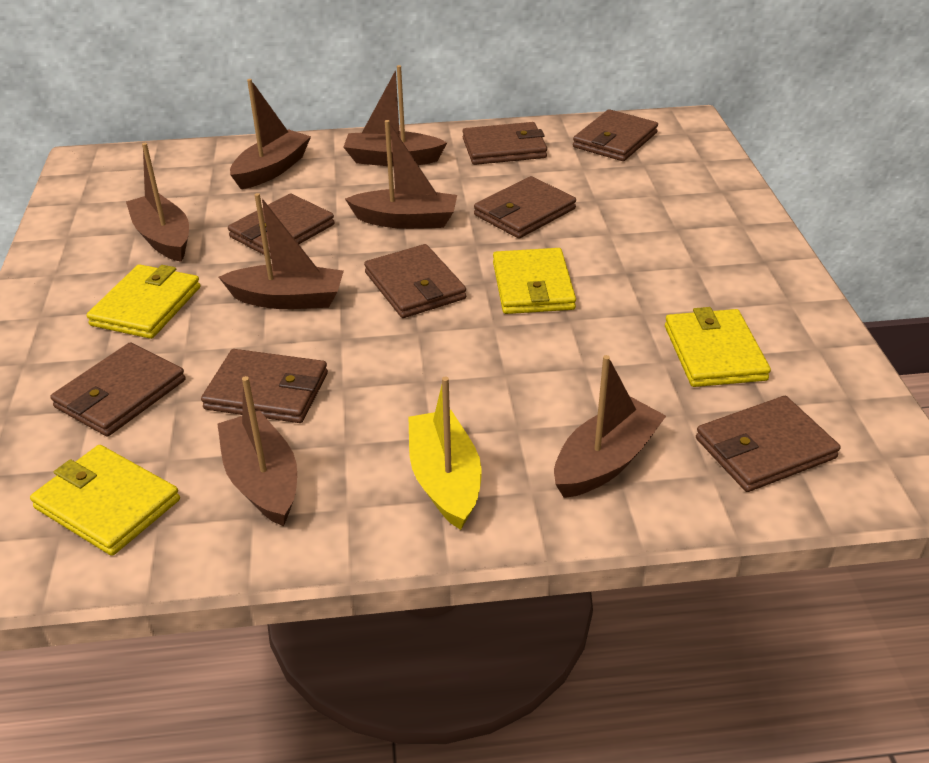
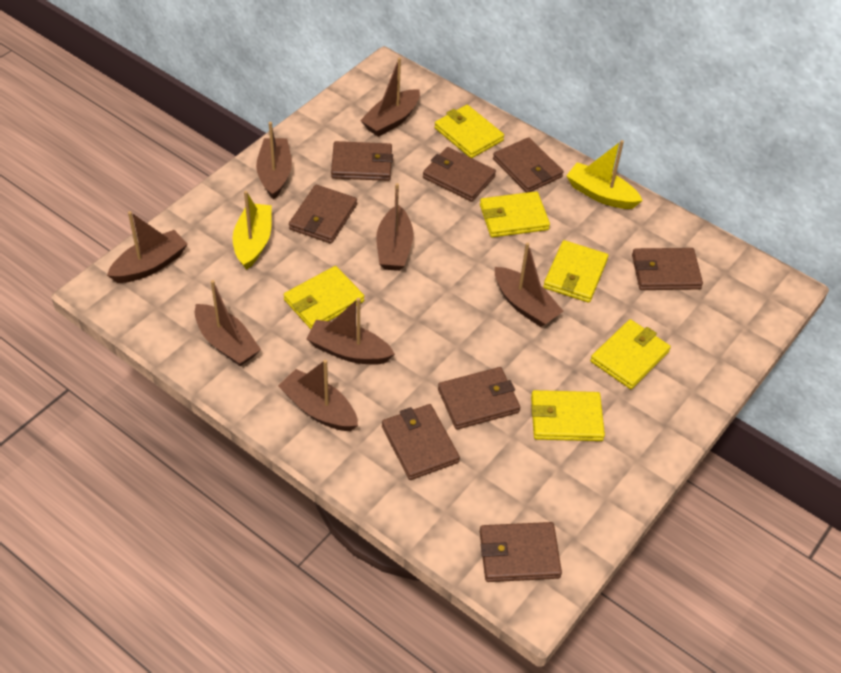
brown boat: 7 -> 8
yellow boat: 1 -> 2
yellow wallet: 4 -> 6

